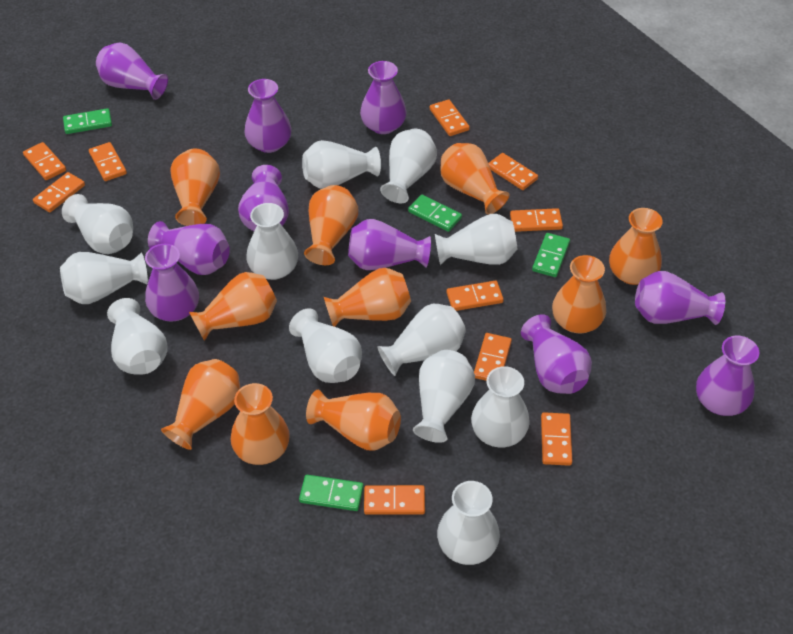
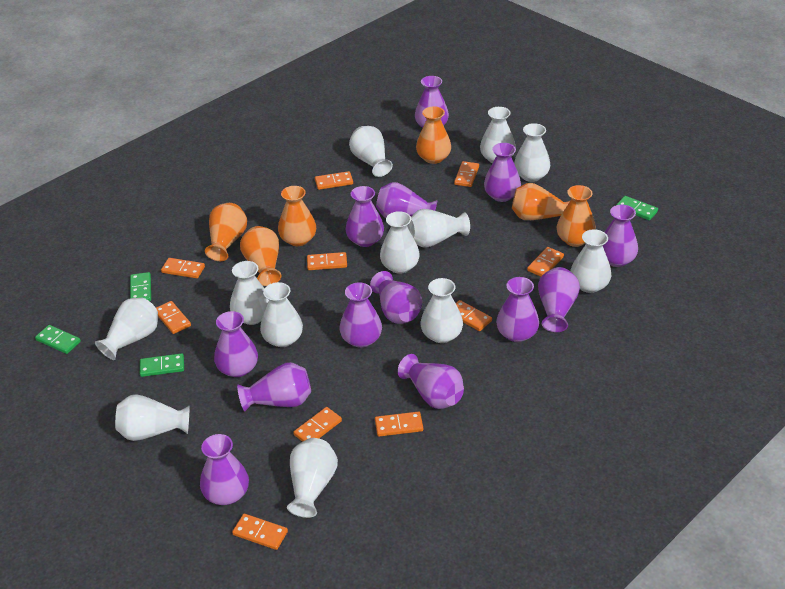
orange vase: 10 -> 6
purple vase: 10 -> 13

